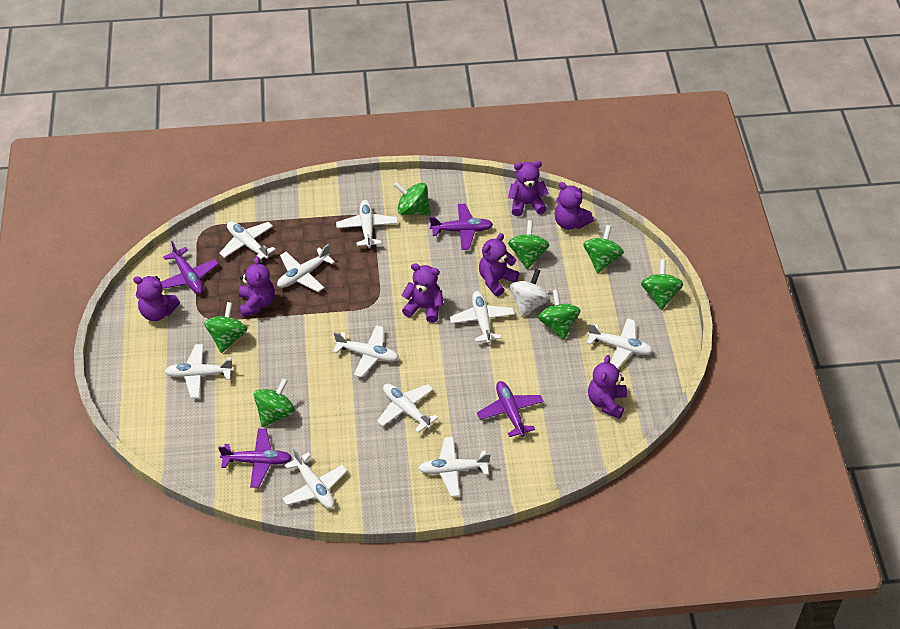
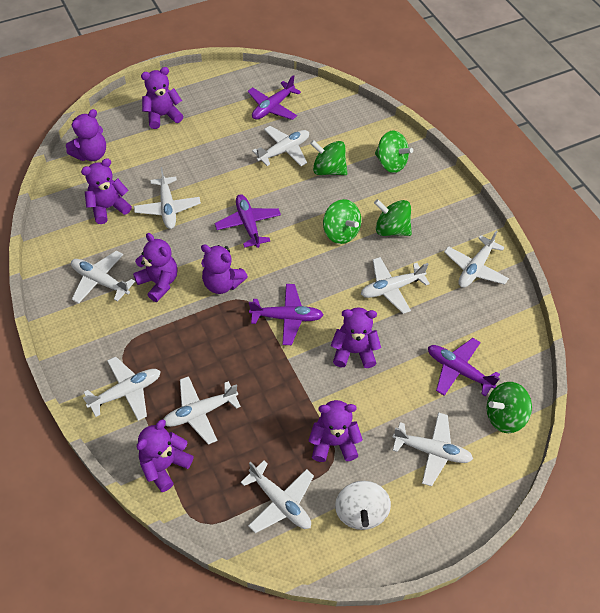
green spinning top: 7 -> 5
purple teddy bear: 7 -> 8
white plane: 10 -> 9

